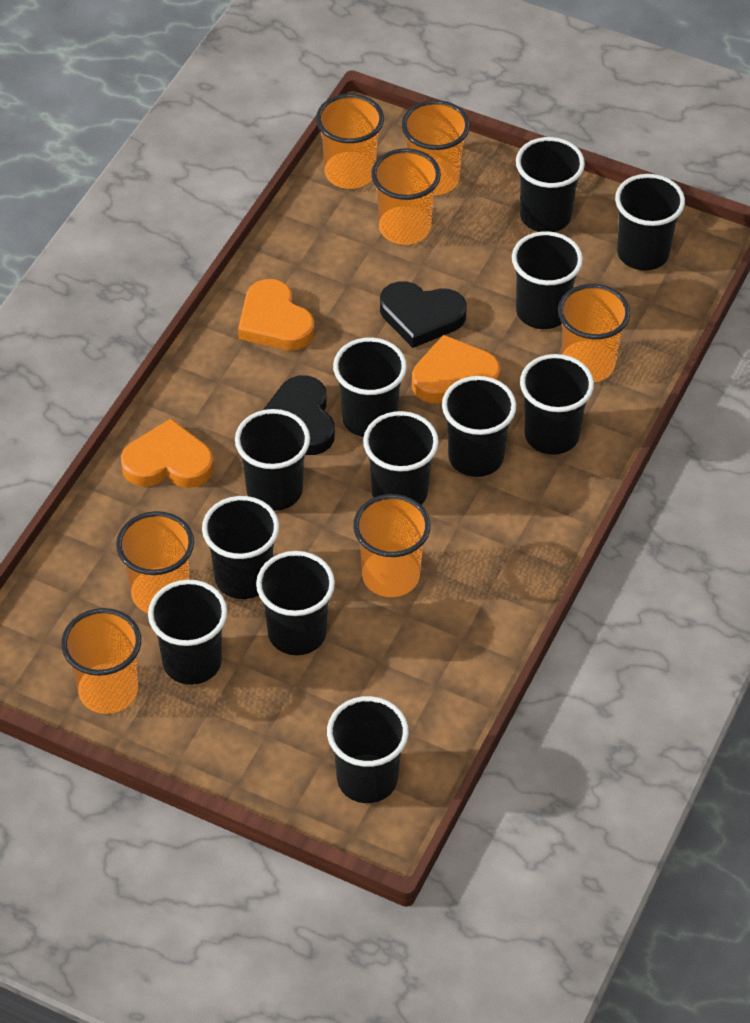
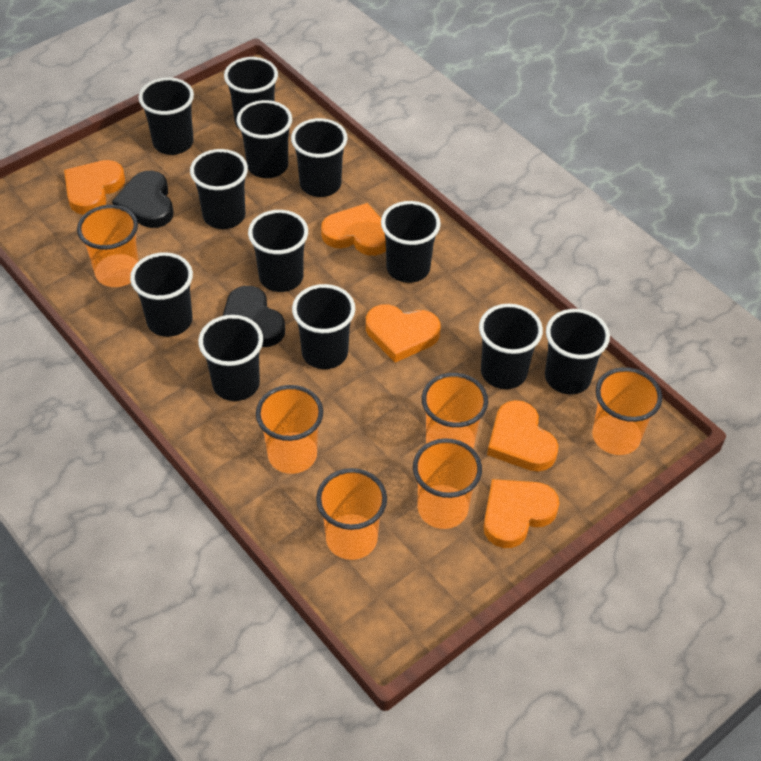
orange cup: 7 -> 6
orange heart: 3 -> 5

